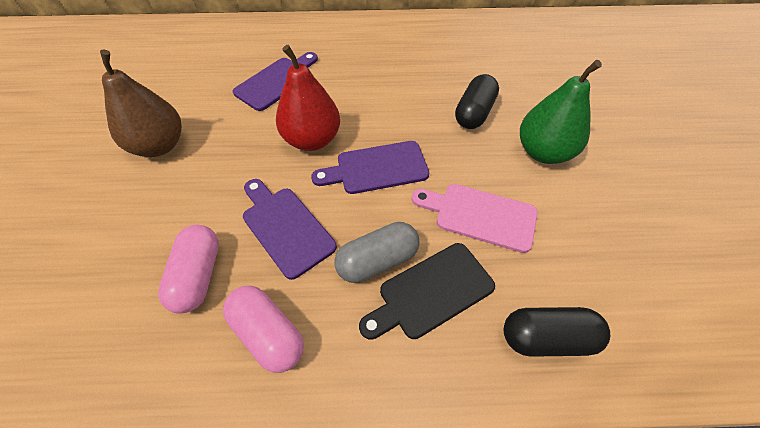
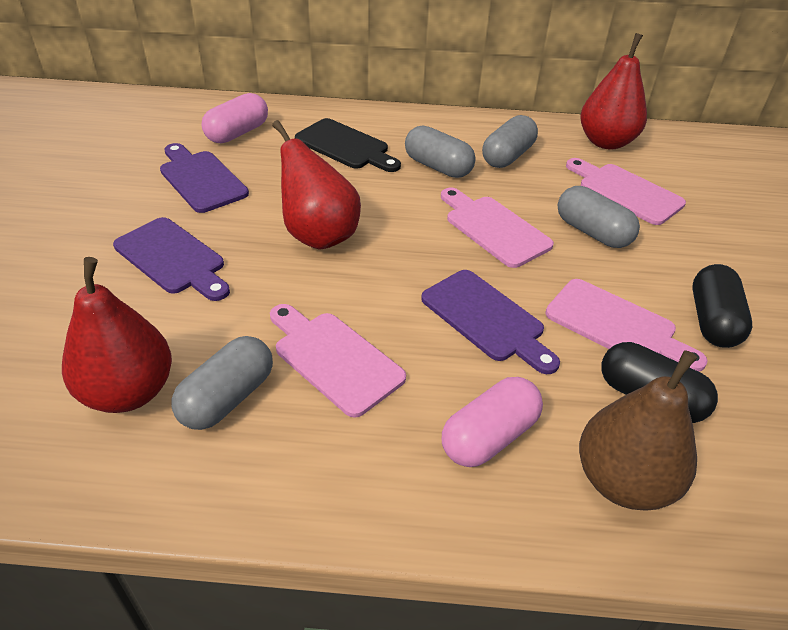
green pear: 1 -> 0
grey capsule: 1 -> 4
pink cutting board: 1 -> 4
red pear: 1 -> 3

